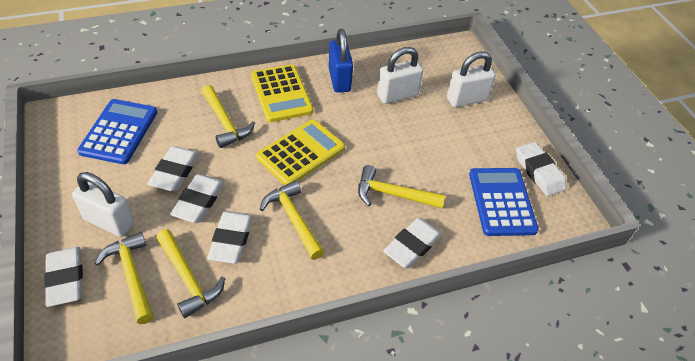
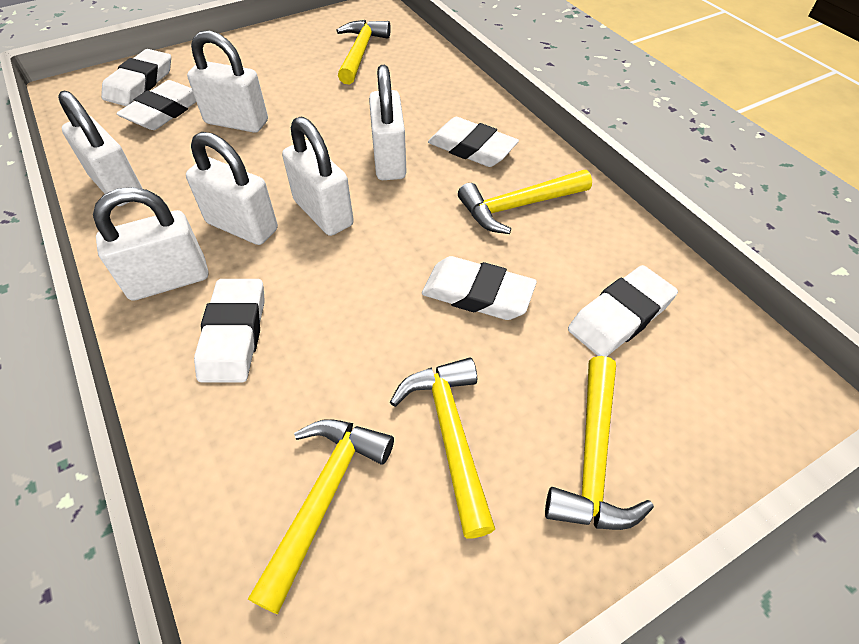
blue calculator: 2 -> 0
blue padlock: 1 -> 0
white padlock: 3 -> 6
yellow calculator: 2 -> 0

